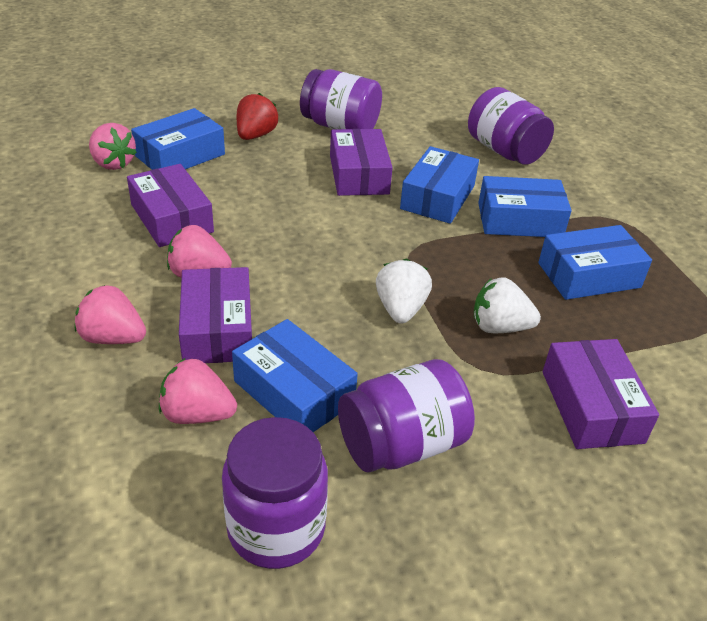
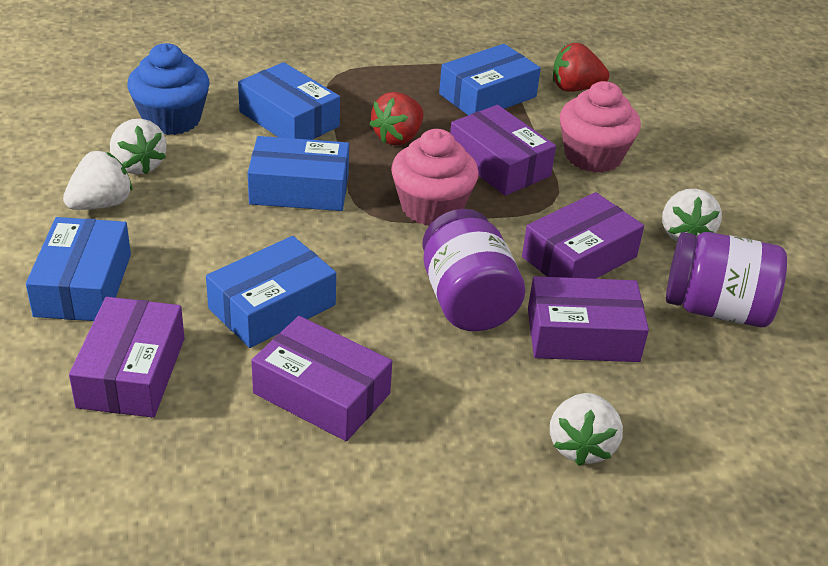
blue cupcake: 0 -> 1
pink cupcake: 0 -> 2
pink strawberry: 4 -> 0
purple box: 4 -> 5
purple jar: 4 -> 2
red strawberry: 1 -> 2
white strawberry: 2 -> 4

